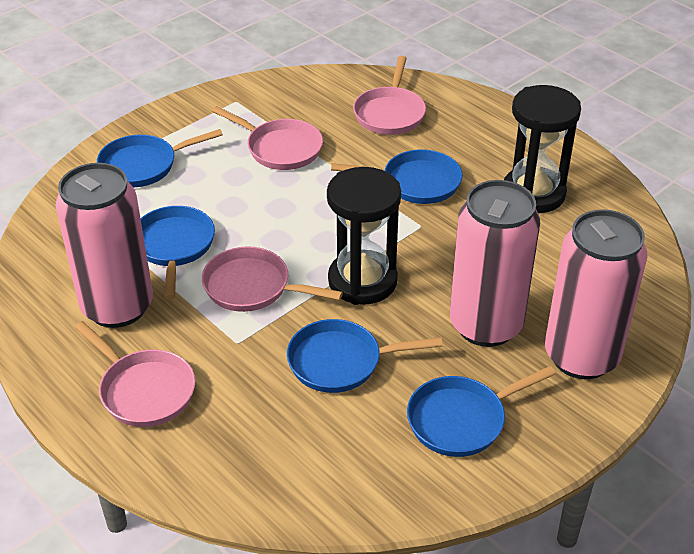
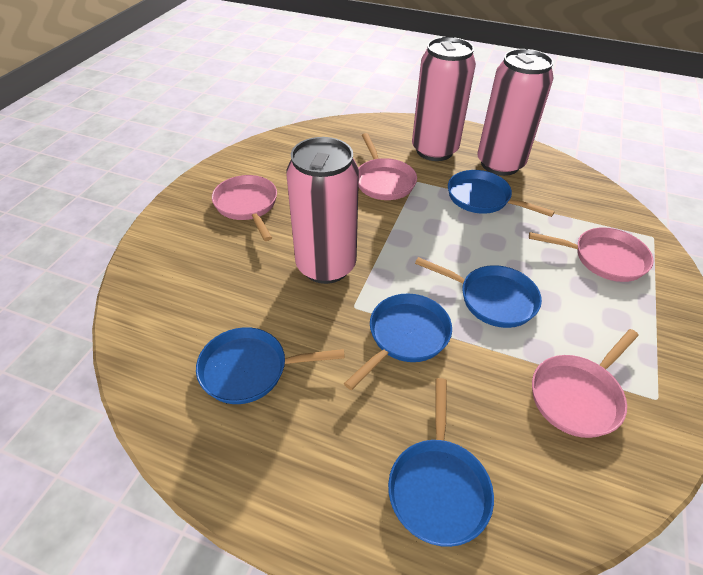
black hourglass: 2 -> 0

